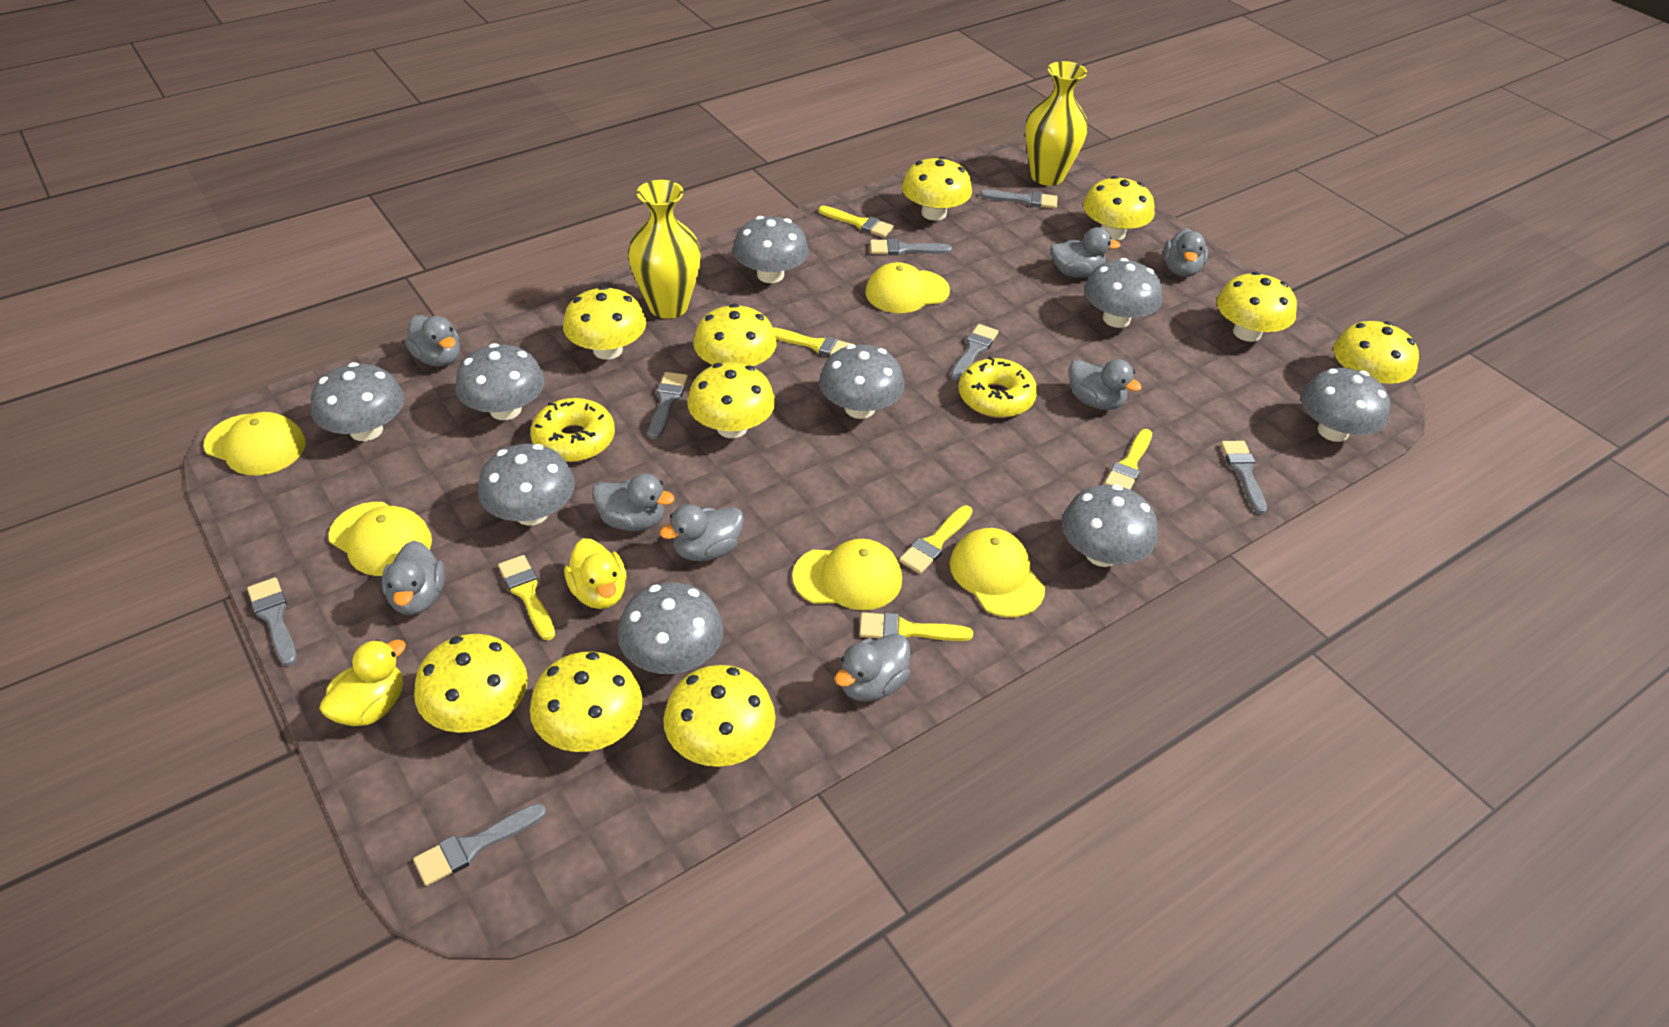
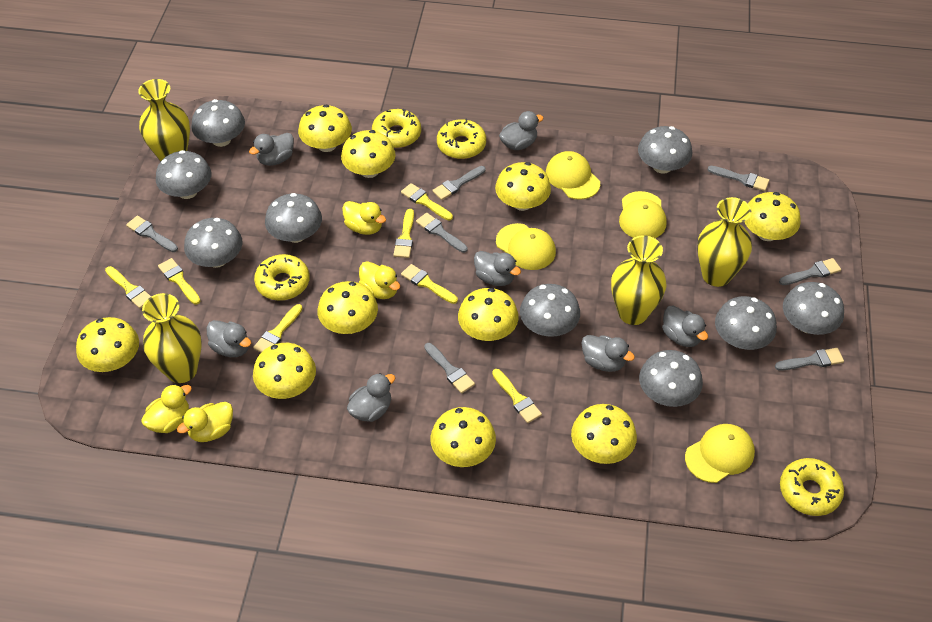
grey duck: 8 -> 7
yellow brush: 6 -> 7
yellow cap: 5 -> 4
yellow donut: 2 -> 4
yellow duck: 2 -> 4
yellow vase: 2 -> 4

